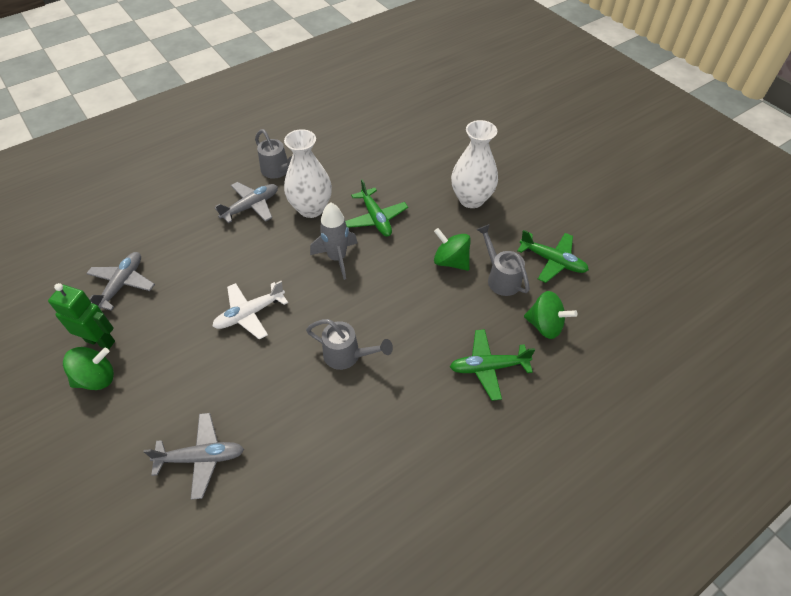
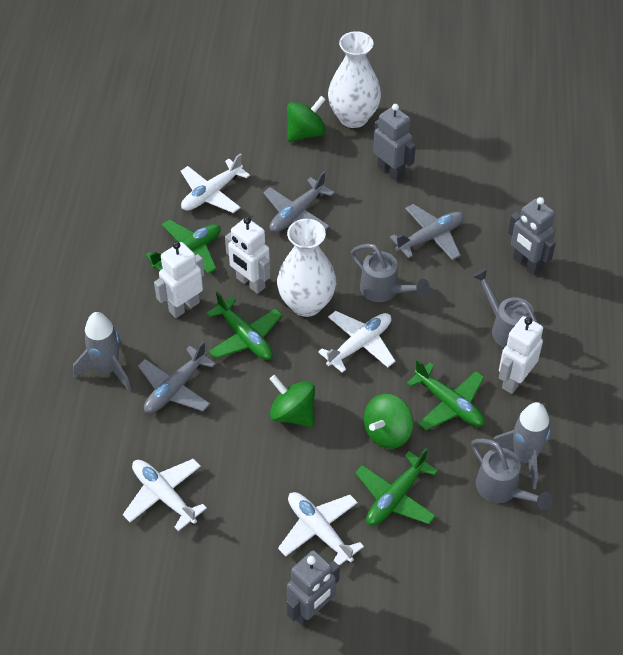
green plane: 3 -> 4
green robot: 1 -> 0
grey robot: 0 -> 3
grey rocket: 1 -> 2
white plane: 1 -> 4
white robot: 0 -> 3

